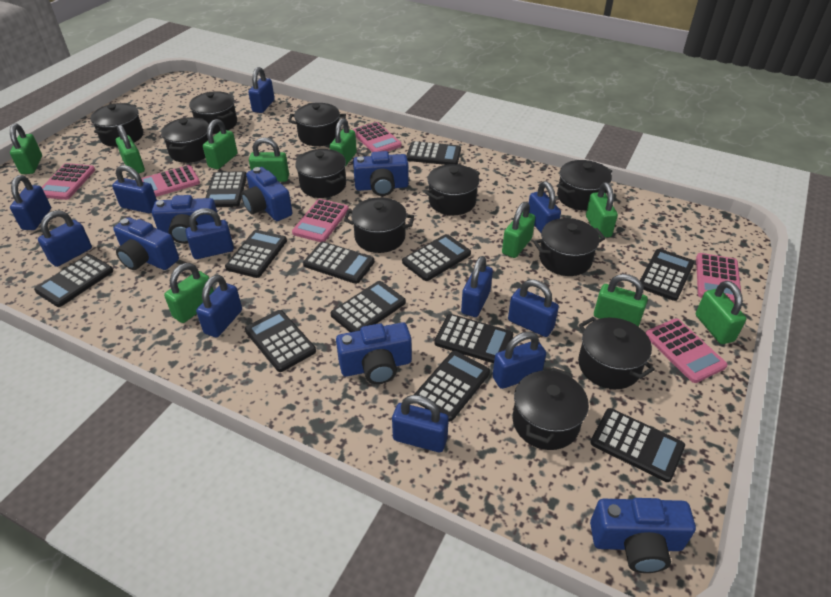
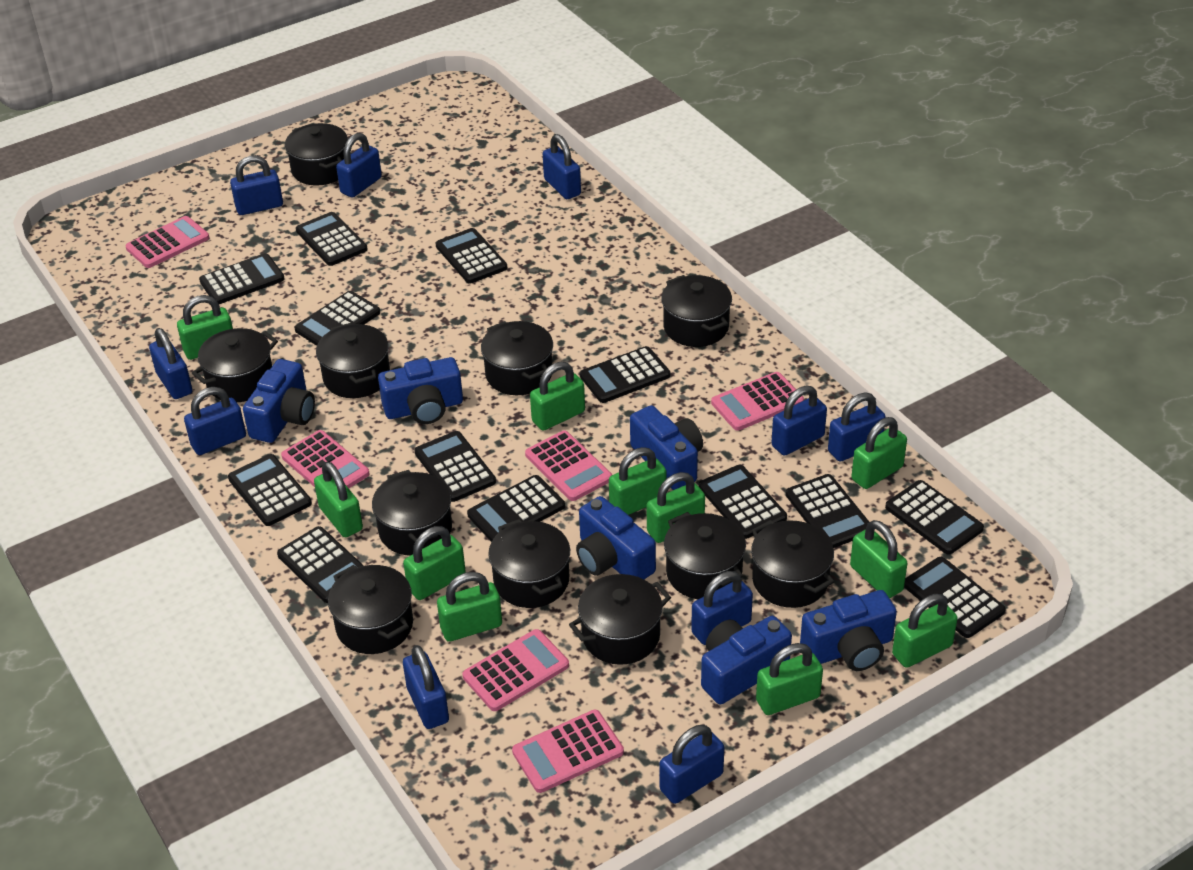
black calculator: 12 -> 13
blue padlock: 11 -> 10
green padlock: 10 -> 11

